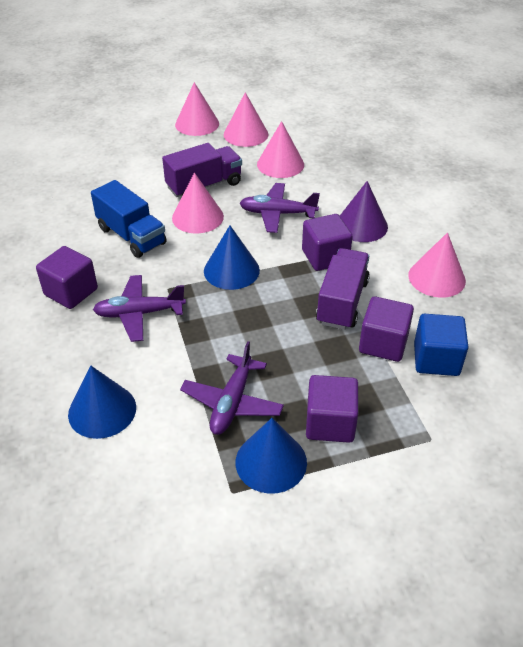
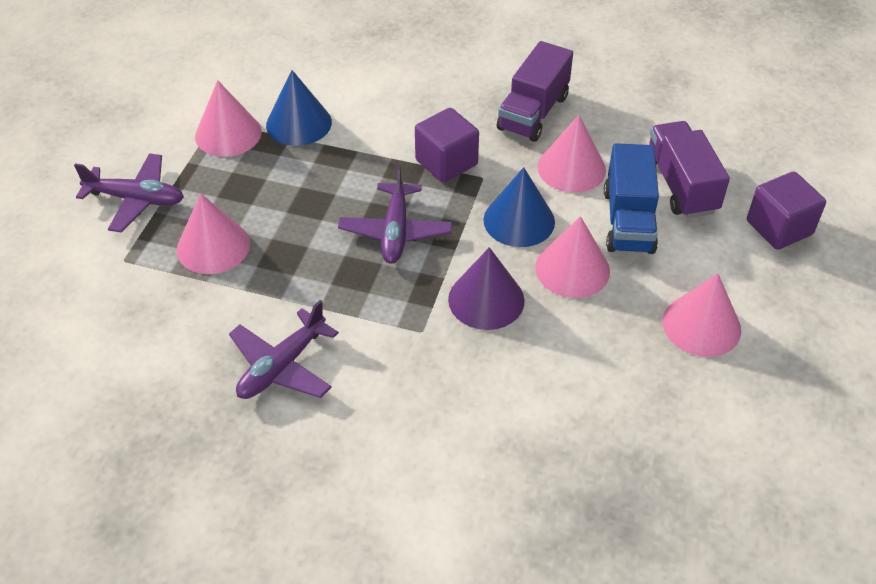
blue cone: 3 -> 2
blue cube: 1 -> 0
purple cube: 4 -> 2

